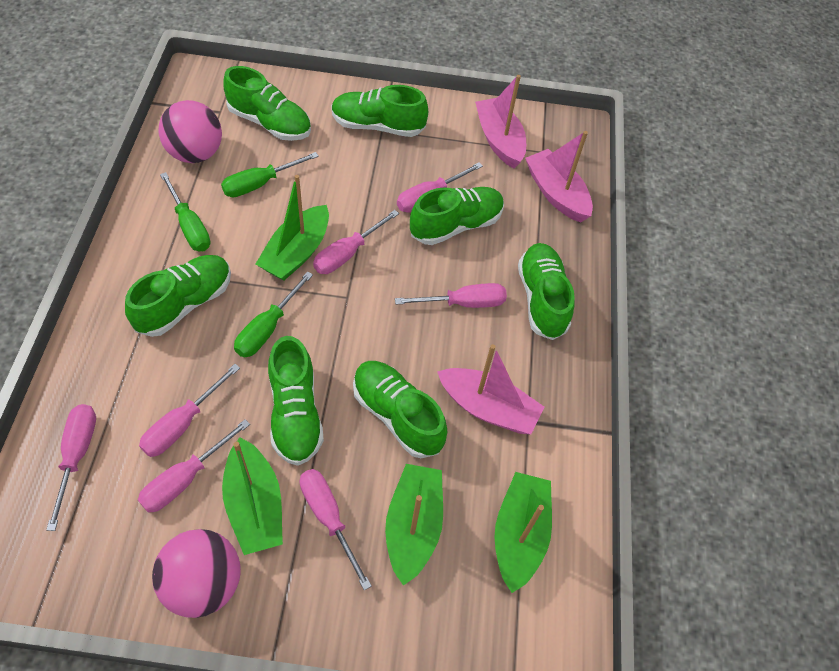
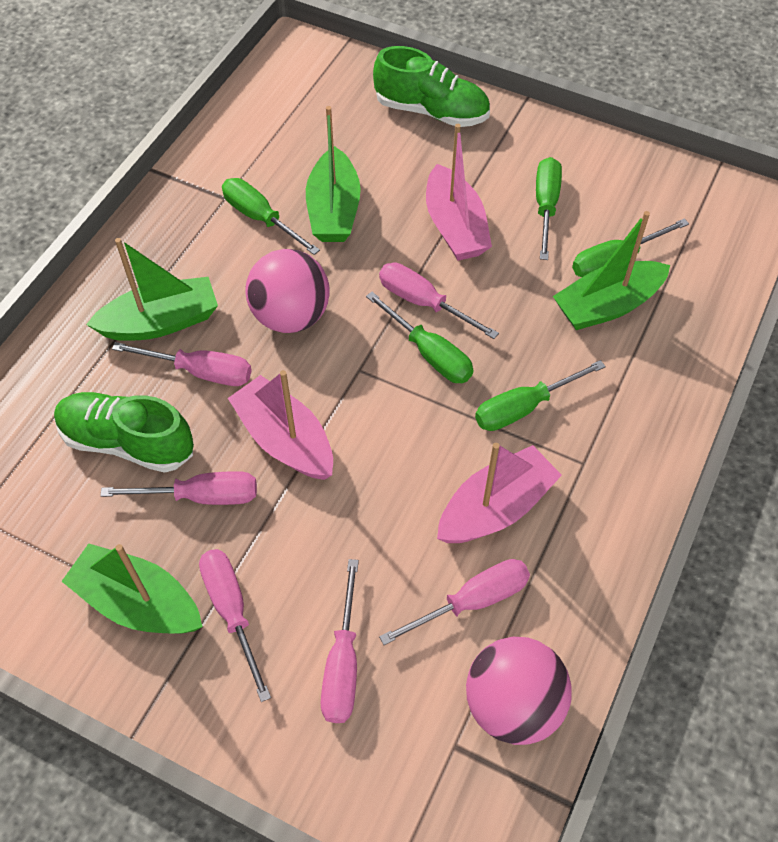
green screwdriver: 3 -> 5
green shoe: 7 -> 2
pink screwdriver: 7 -> 6

